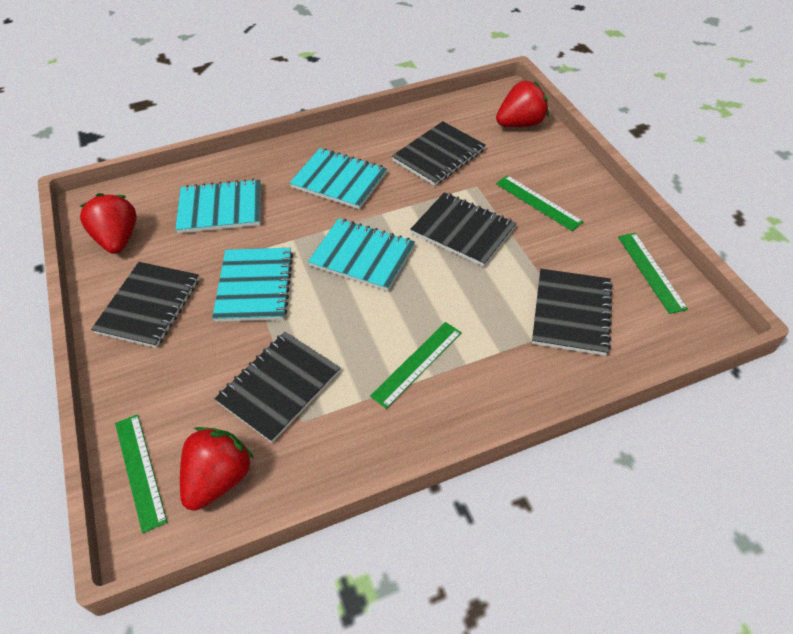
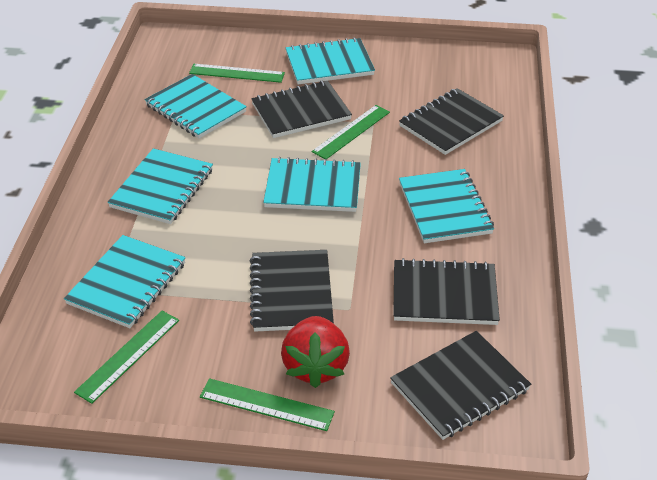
red strawberry: 3 -> 1
turquoise notebook: 4 -> 6

